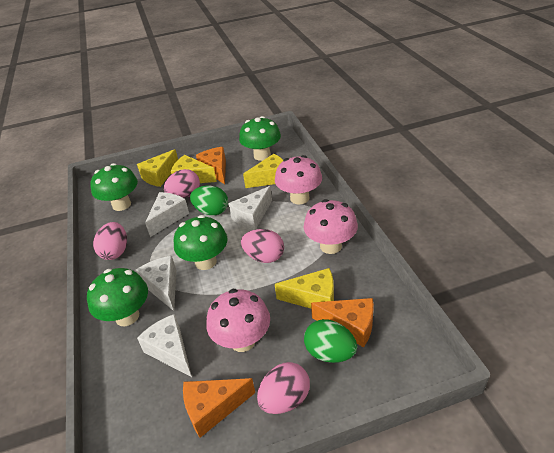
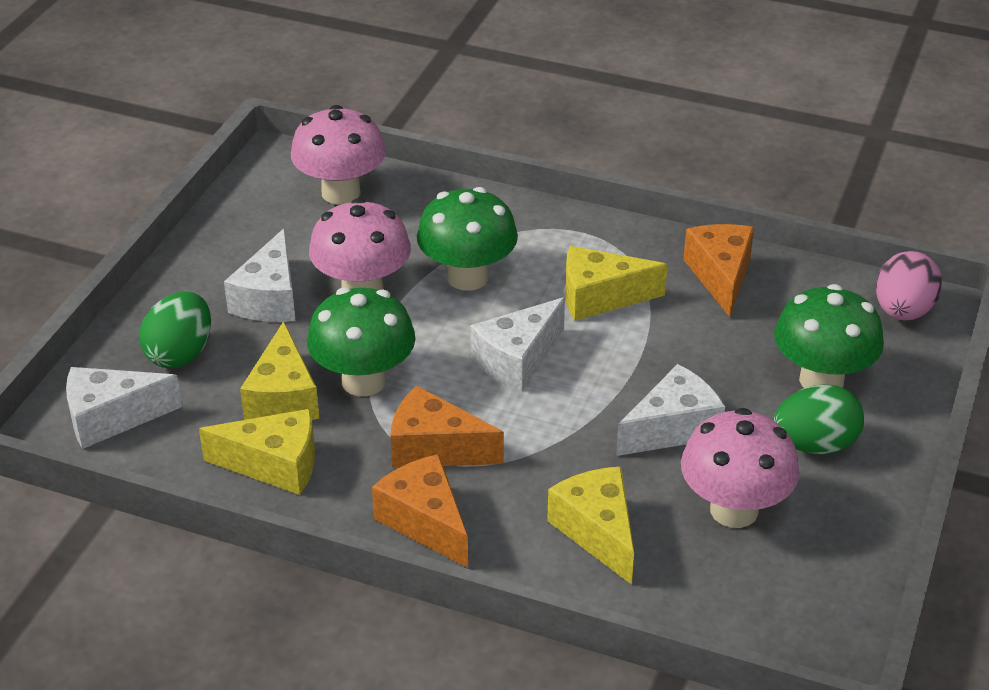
green mushroom: 4 -> 3
pink egg: 4 -> 1

